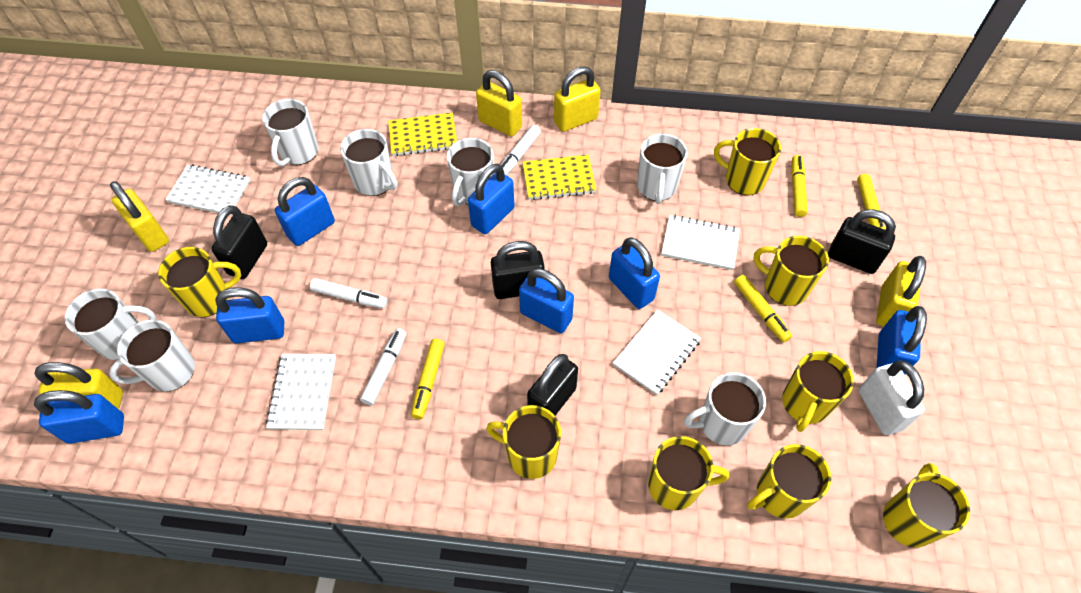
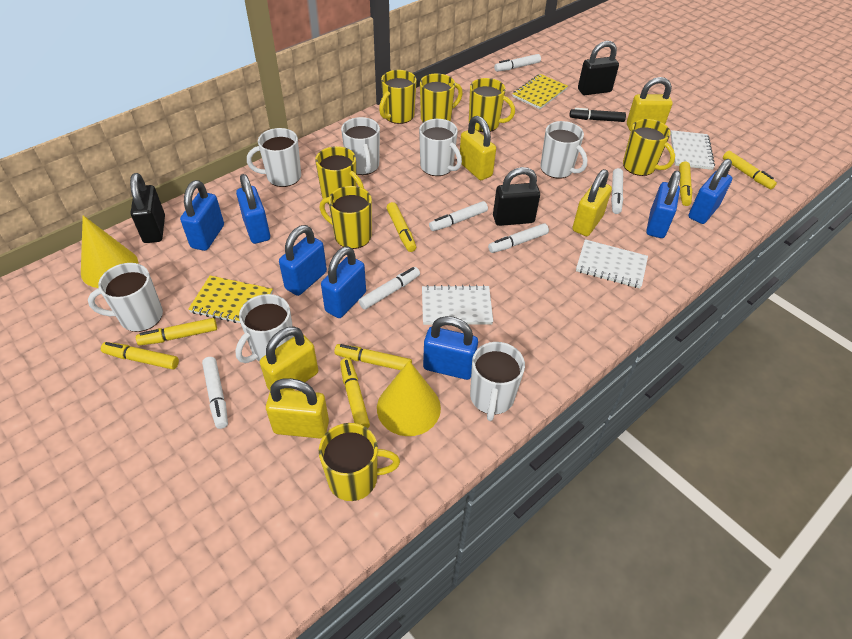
black marker: 0 -> 1
black padlock: 4 -> 3
white marker: 3 -> 6
white notebook: 4 -> 3
white padlock: 1 -> 0
yellow cone: 0 -> 2
yellow marker: 4 -> 7
yellow mug: 8 -> 7

